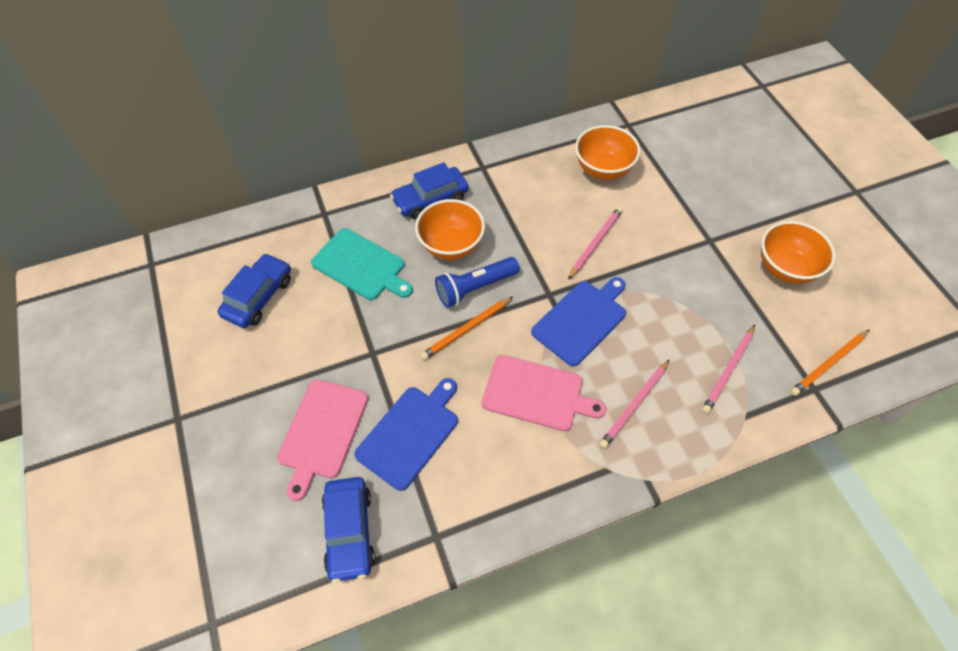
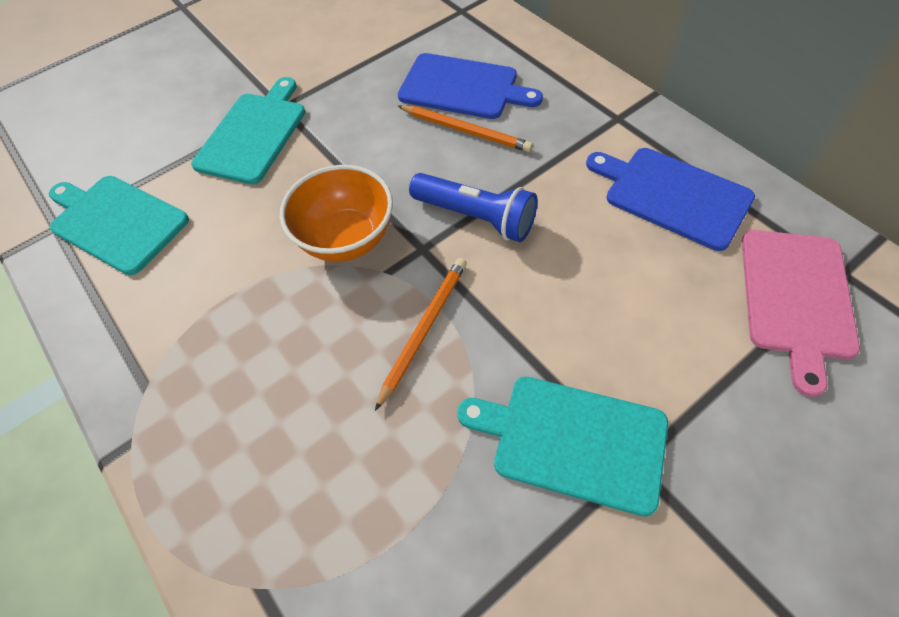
blue car: 3 -> 0
orange bowl: 3 -> 1
pink cutting board: 2 -> 1
pink pencil: 3 -> 0
turquoise cutting board: 1 -> 3

